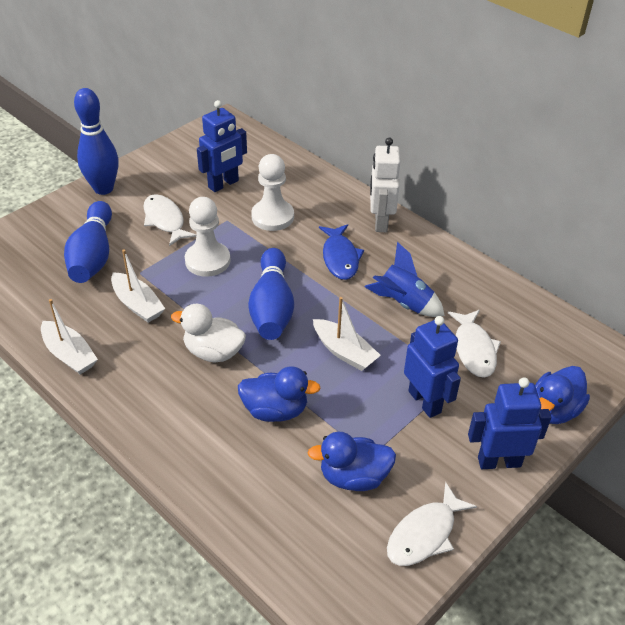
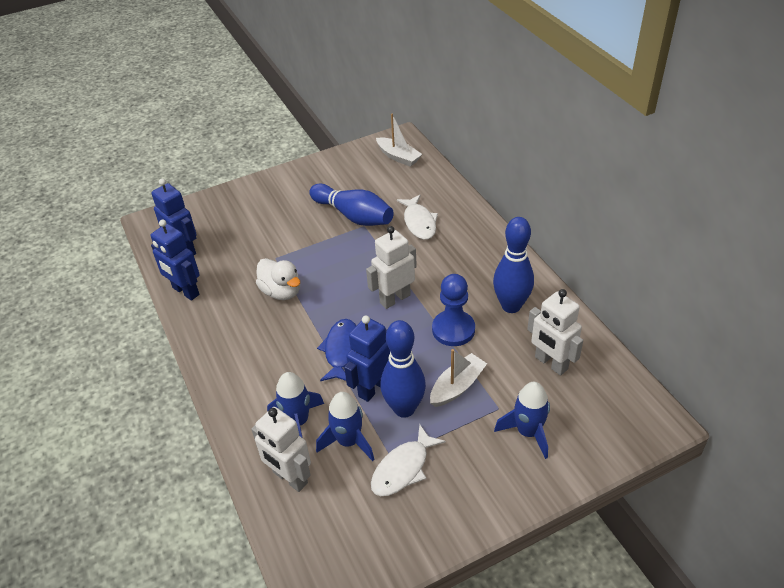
blue duck: 3 -> 0
blue pawn: 0 -> 1
blue rocket: 1 -> 3
white boat: 3 -> 2
white fish: 3 -> 2
white pawn: 2 -> 0
white robot: 1 -> 3

